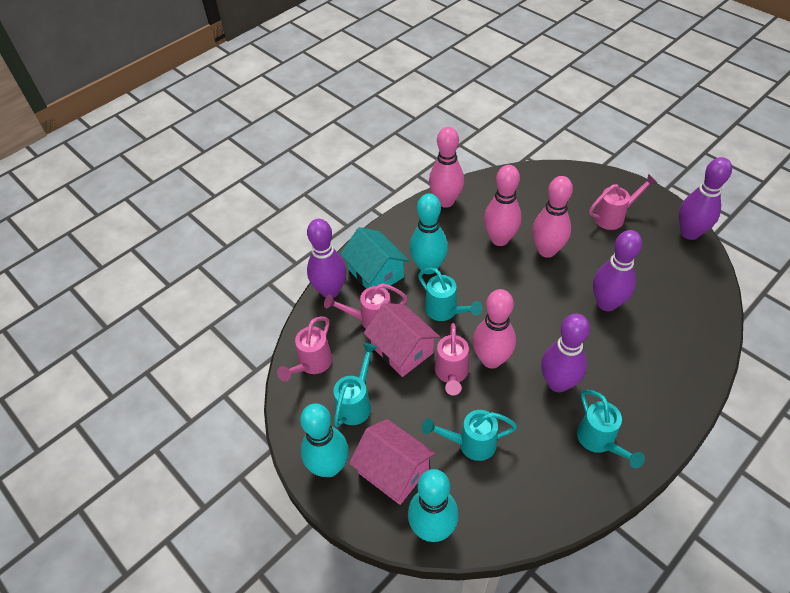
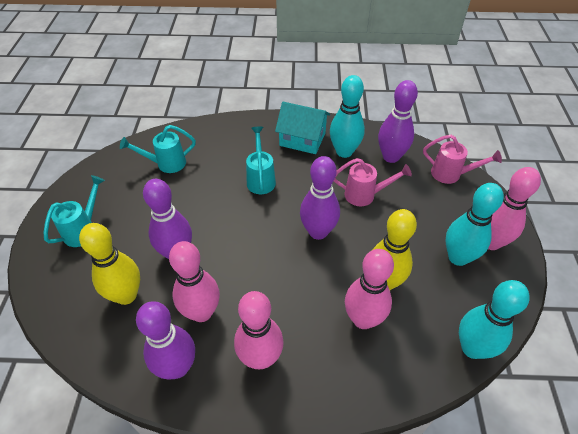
pink house: 2 -> 0
pink watering can: 4 -> 2
turquoise watering can: 4 -> 3
yellow bowling pin: 0 -> 2

